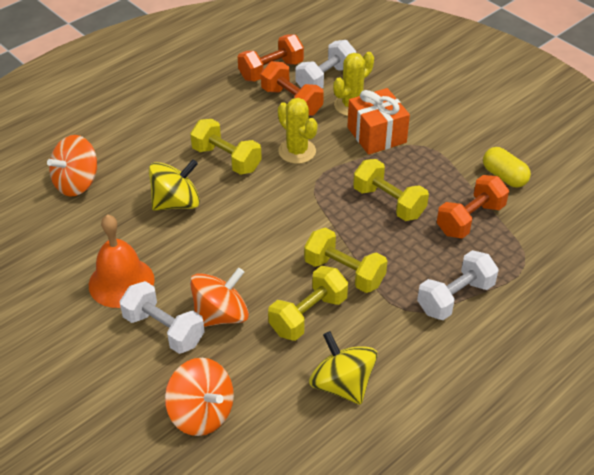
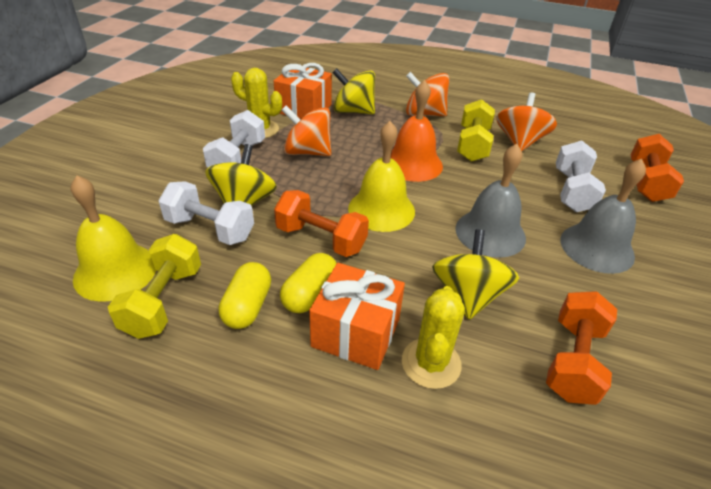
grey bell: 0 -> 2
orange gift: 1 -> 2
yellow bell: 0 -> 2
yellow capsule: 1 -> 2
yellow dumbbell: 4 -> 2
yellow spinning top: 2 -> 3

